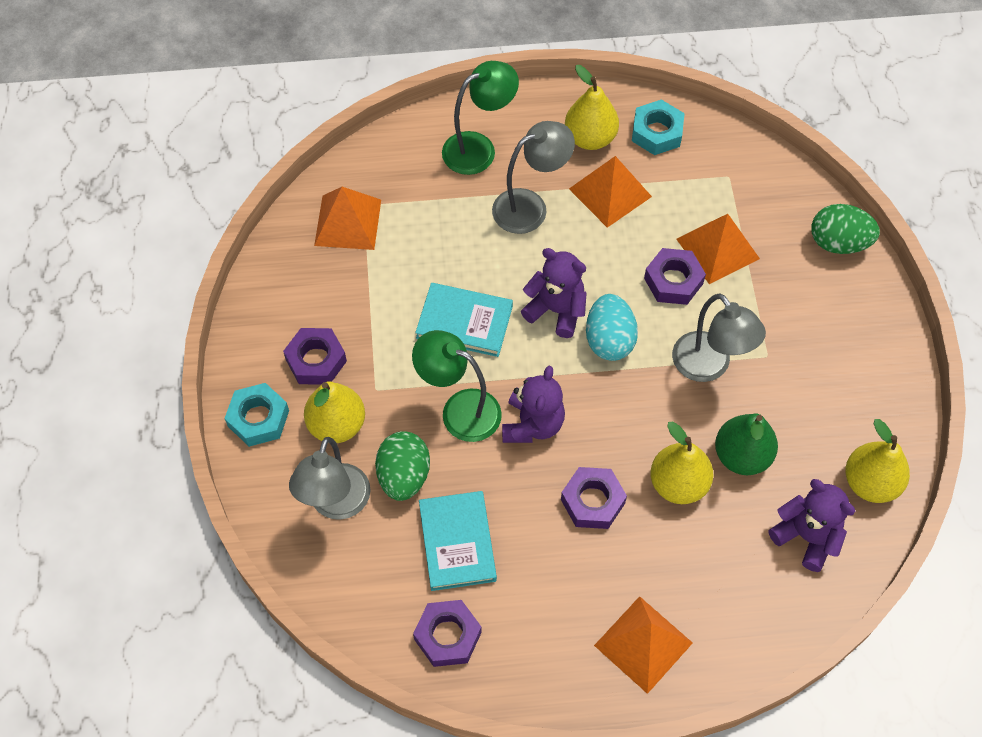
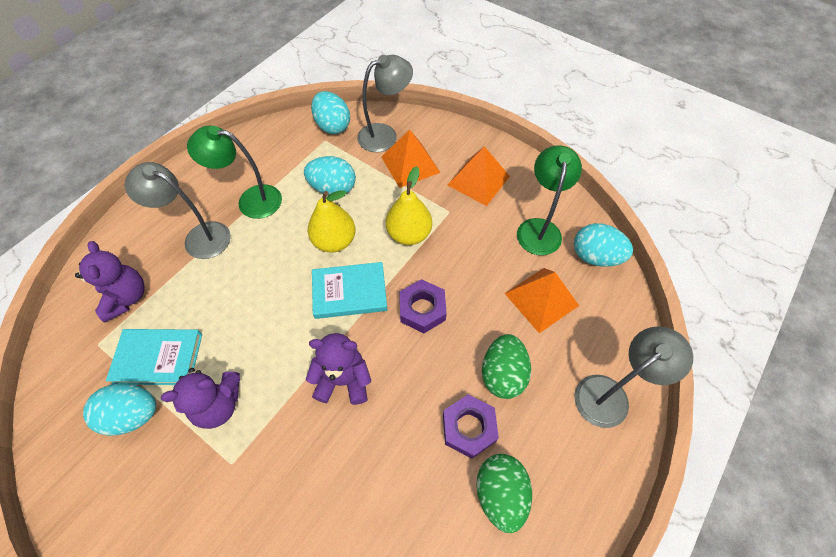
green pear: 1 -> 0
orange pyramid: 4 -> 3
purple nut: 4 -> 2
turquoise egg: 1 -> 4
turquoise nut: 2 -> 0
yellow pear: 4 -> 2

